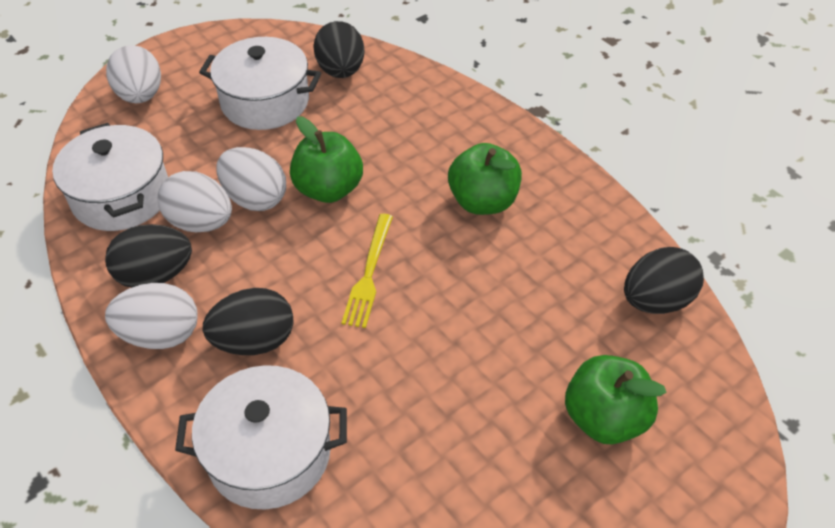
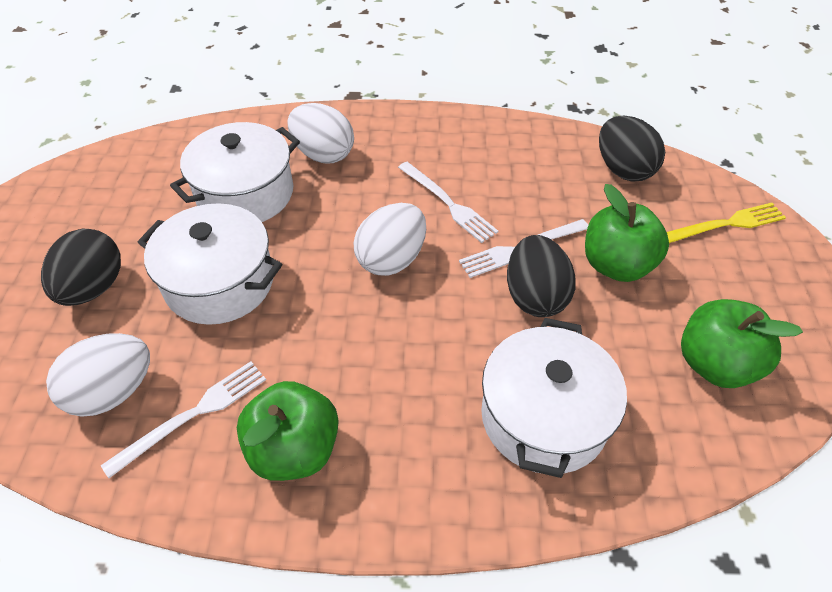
black egg: 4 -> 3
white egg: 4 -> 3
white fork: 0 -> 3

